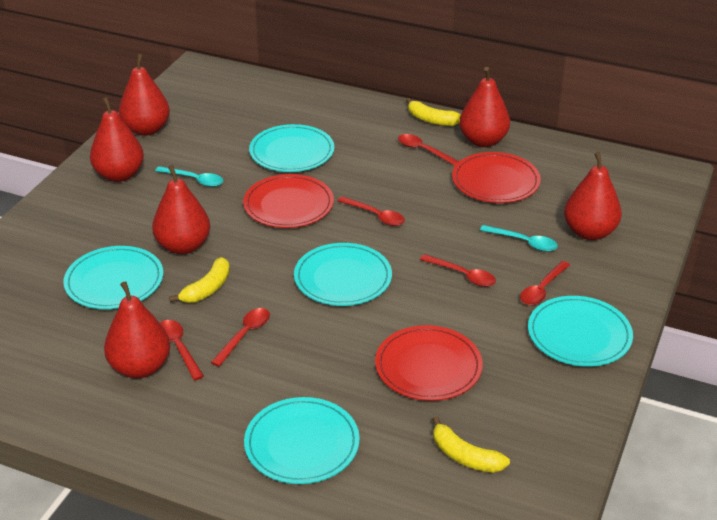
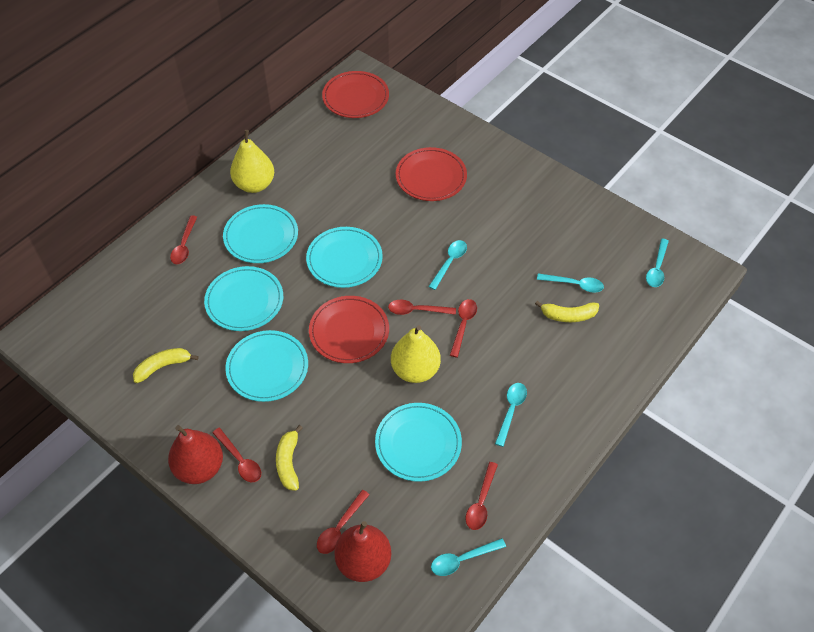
red pear: 6 -> 2
turquoise spoon: 2 -> 5
yellow pear: 0 -> 2

